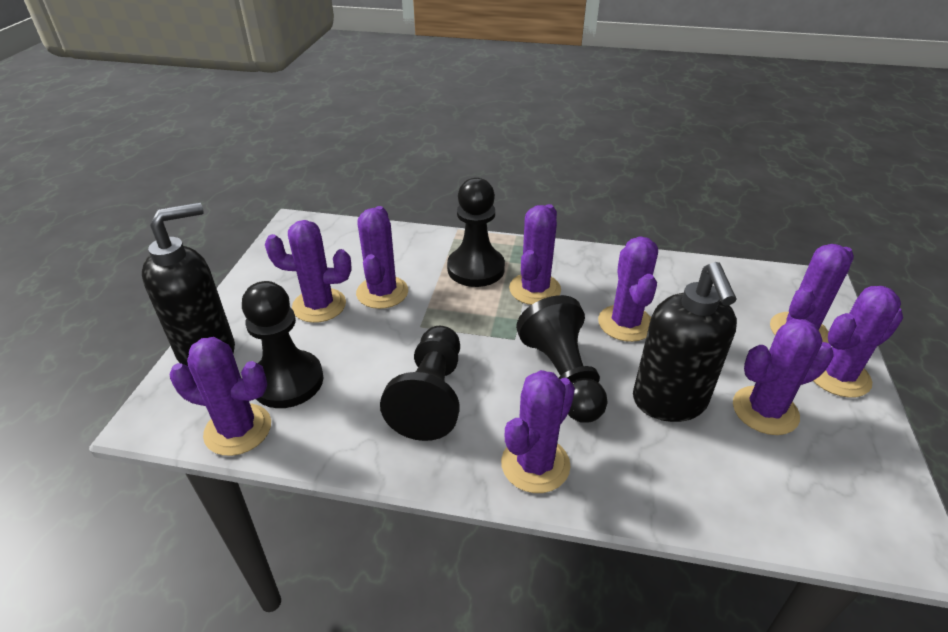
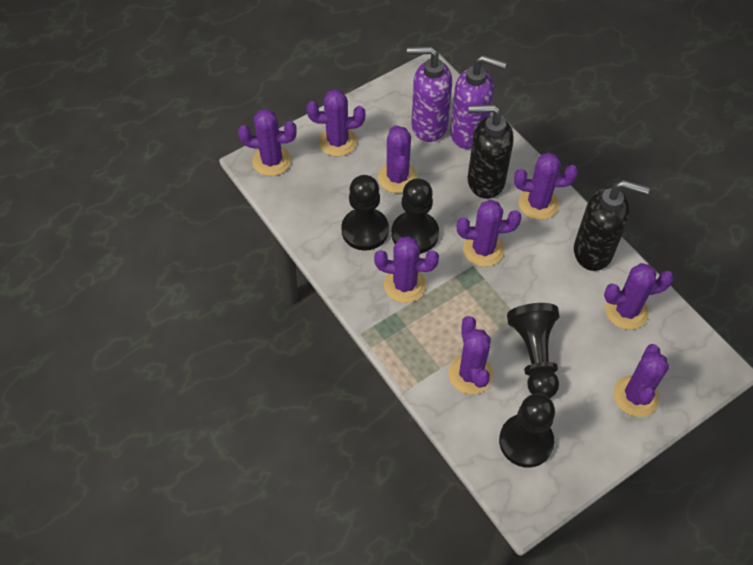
purple soap dispenser: 0 -> 2

